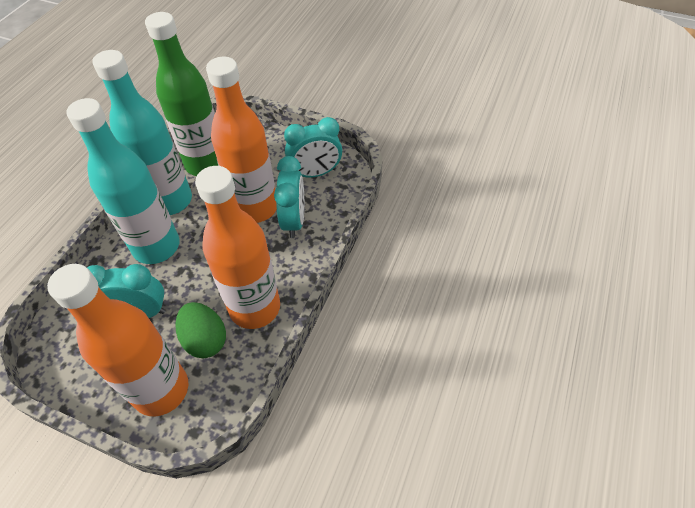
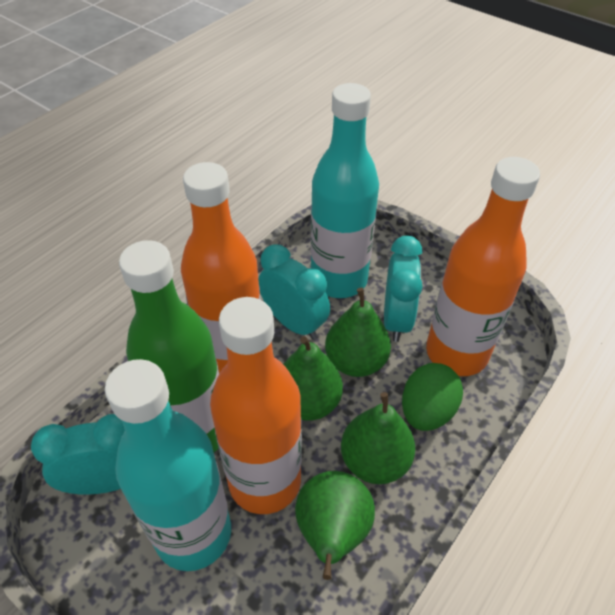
green pear: 0 -> 4

